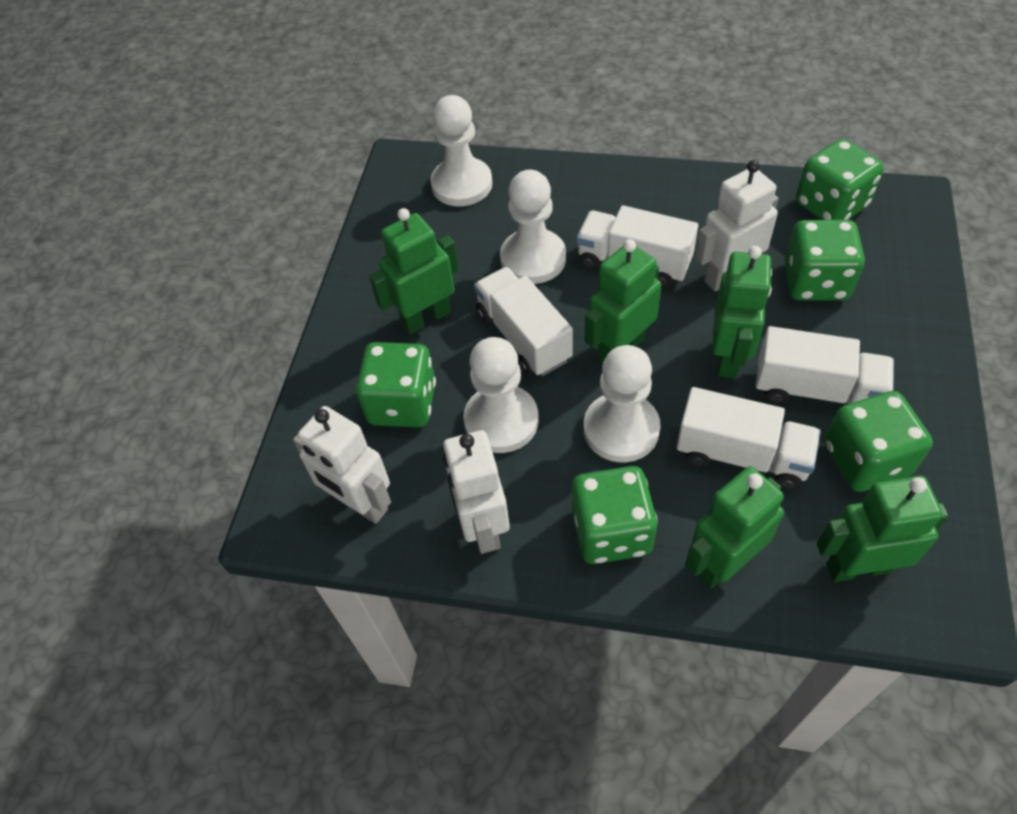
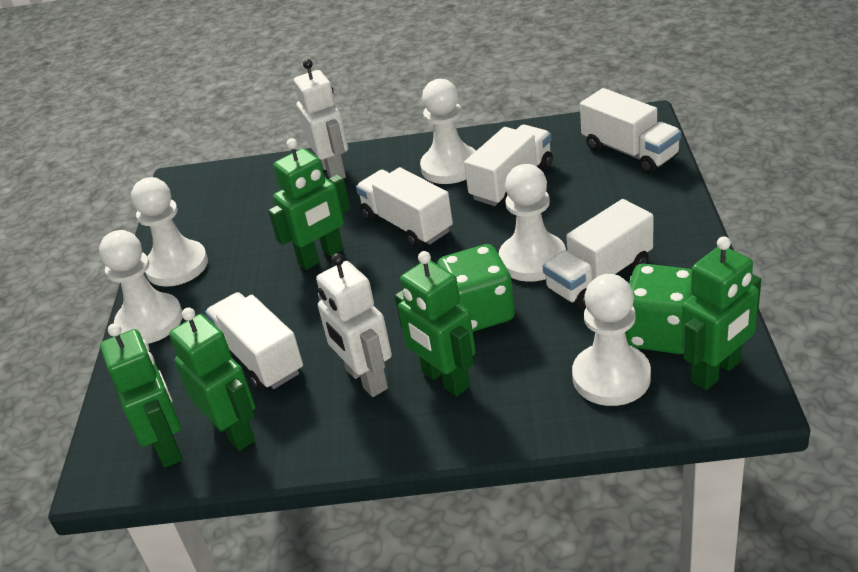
green dice: 5 -> 2
white pawn: 4 -> 5
white robot: 3 -> 2
white truck: 4 -> 5

